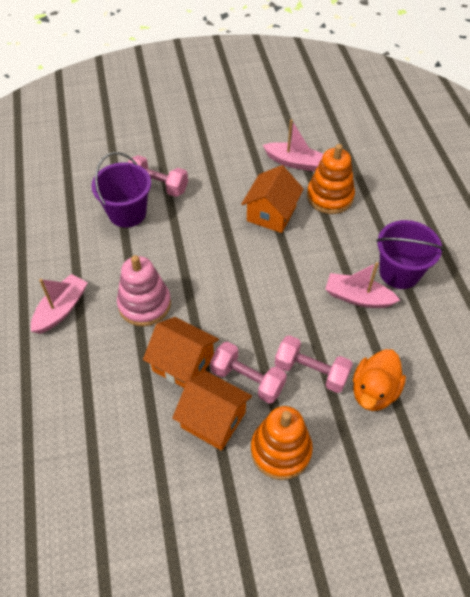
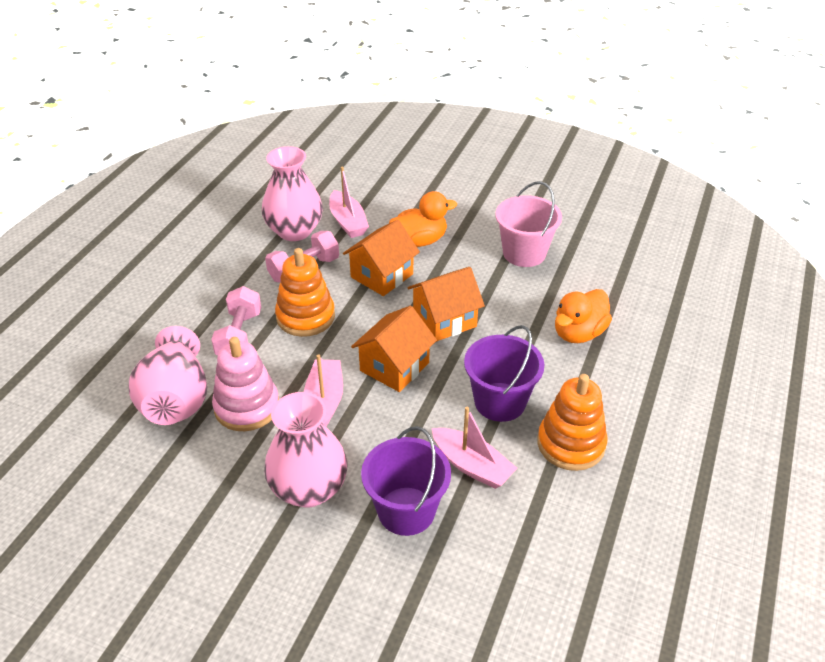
orange duck: 1 -> 2
pink bucket: 0 -> 1
pink dumbbell: 3 -> 2
pink vase: 0 -> 3

